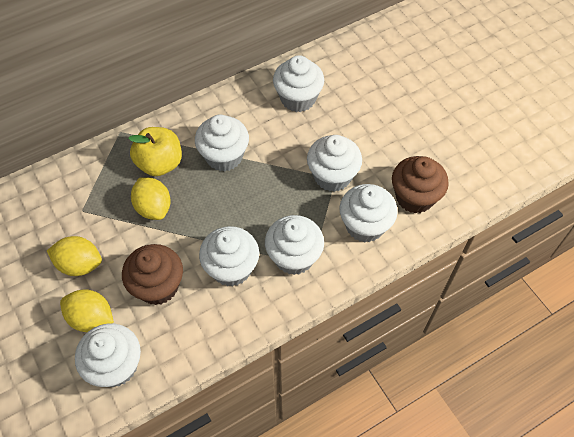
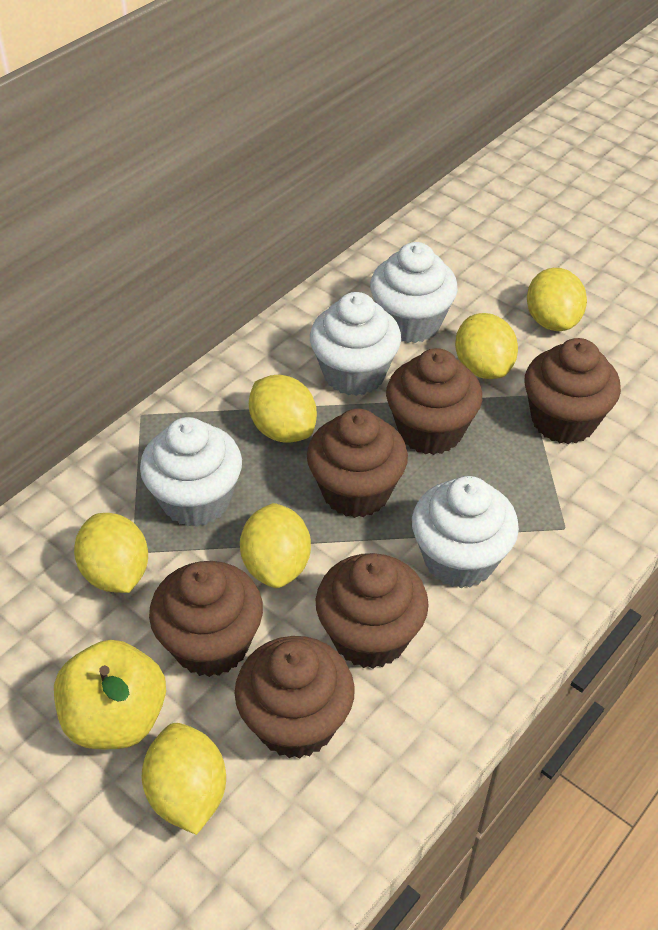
brown cupcake: 2 -> 6
white cupcake: 7 -> 4
yellow lemon: 3 -> 6

